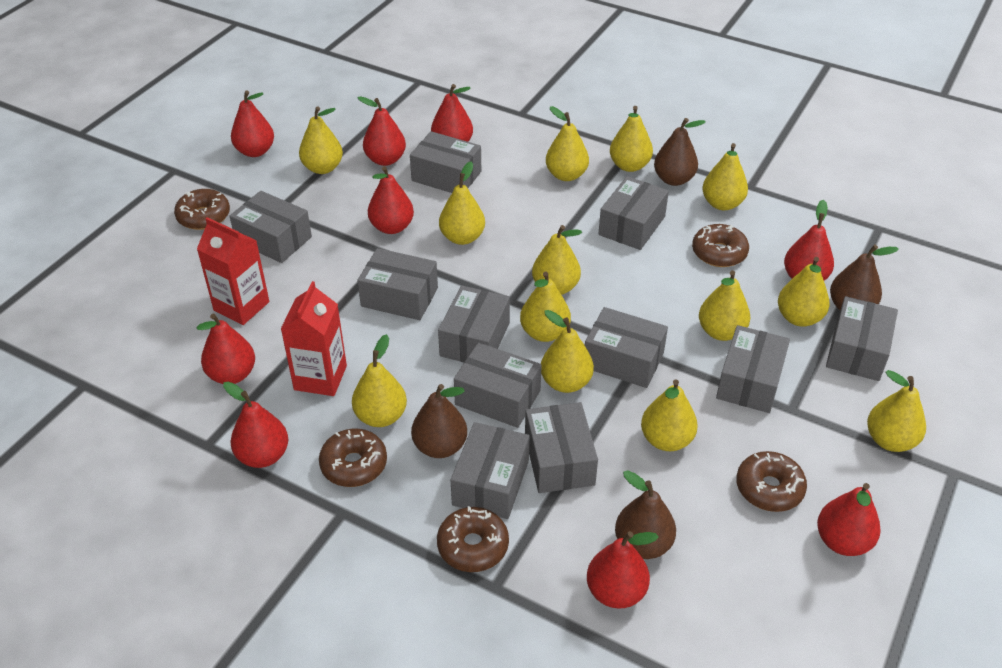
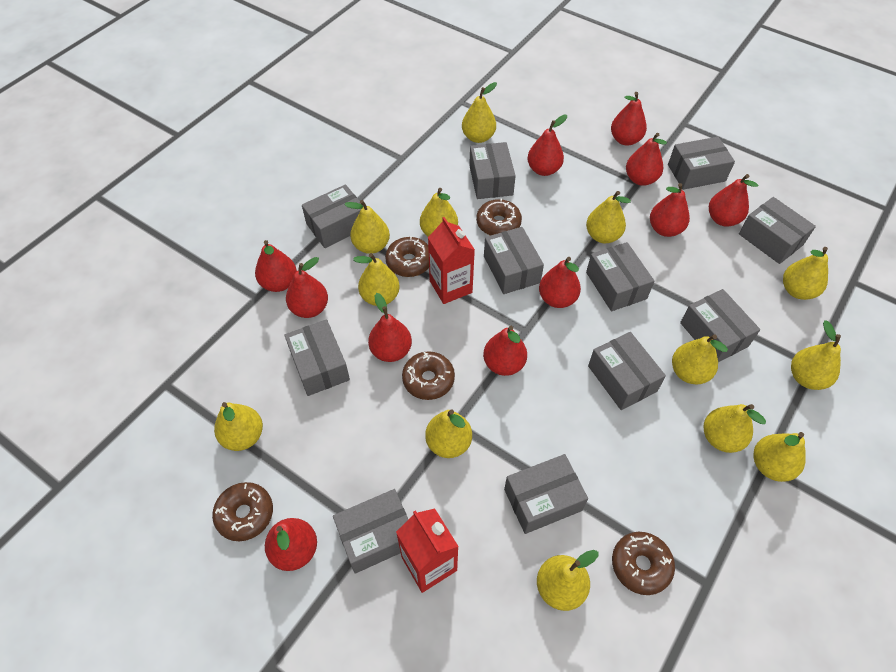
brown pear: 4 -> 0
red pear: 9 -> 11

